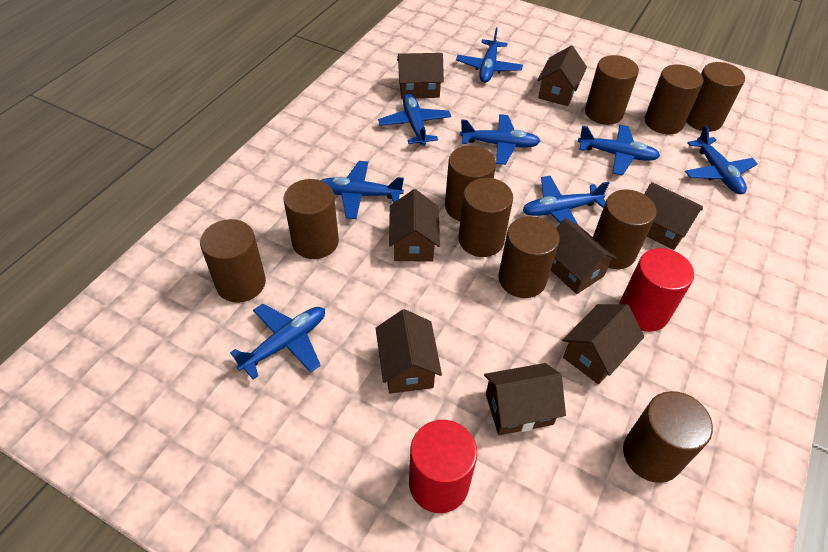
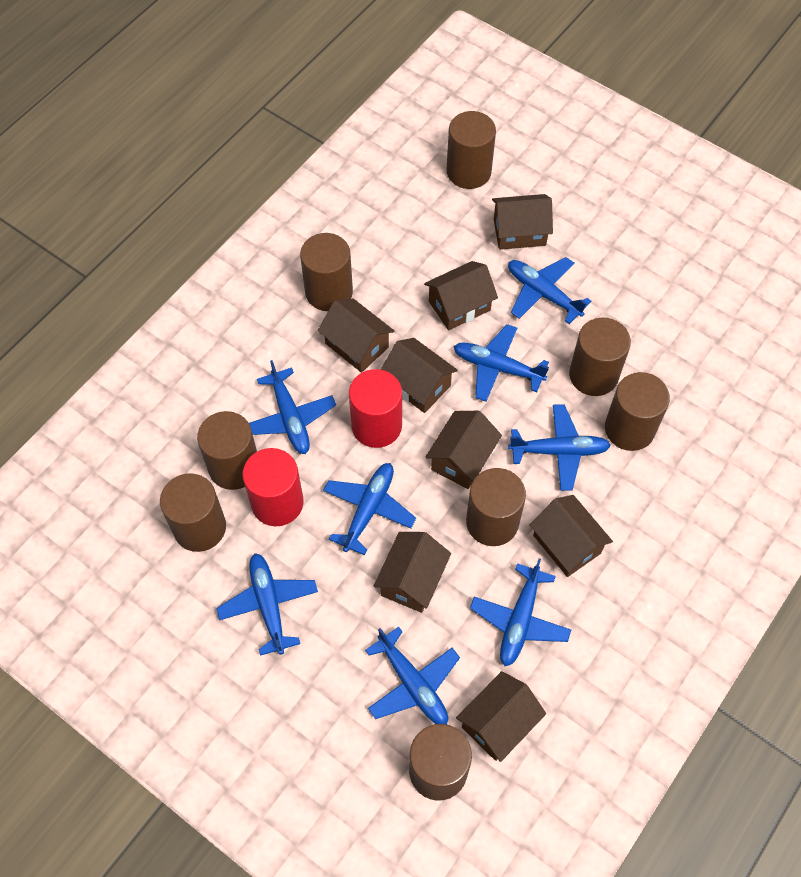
brown cylinder: 10 -> 8

